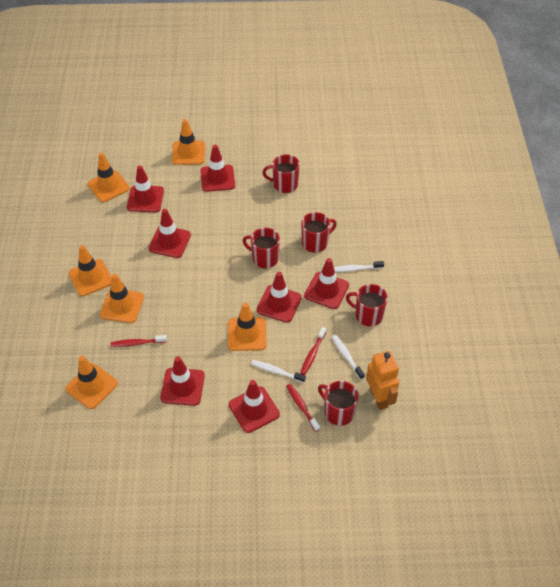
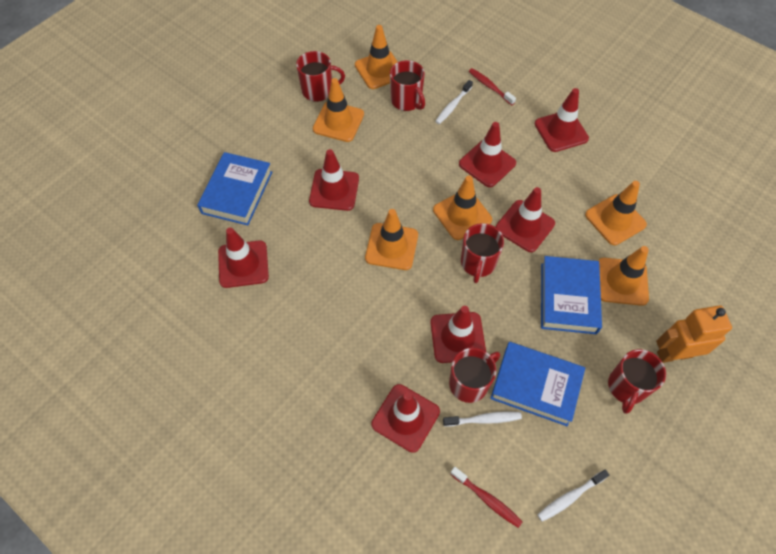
blue book: 0 -> 3
red toothbrush: 3 -> 2

